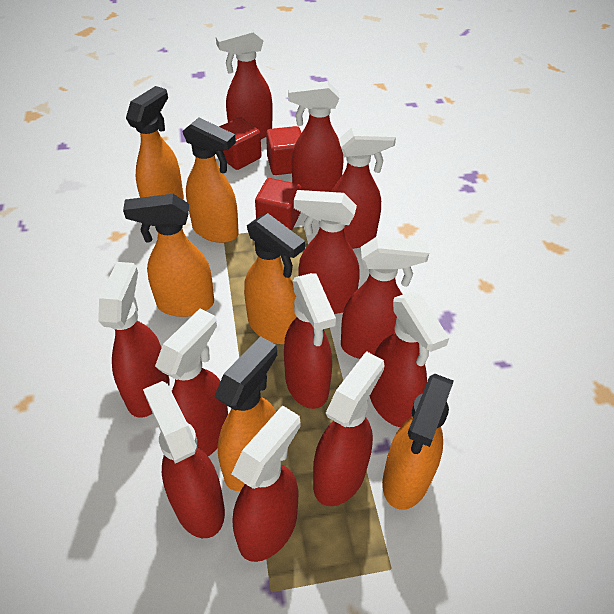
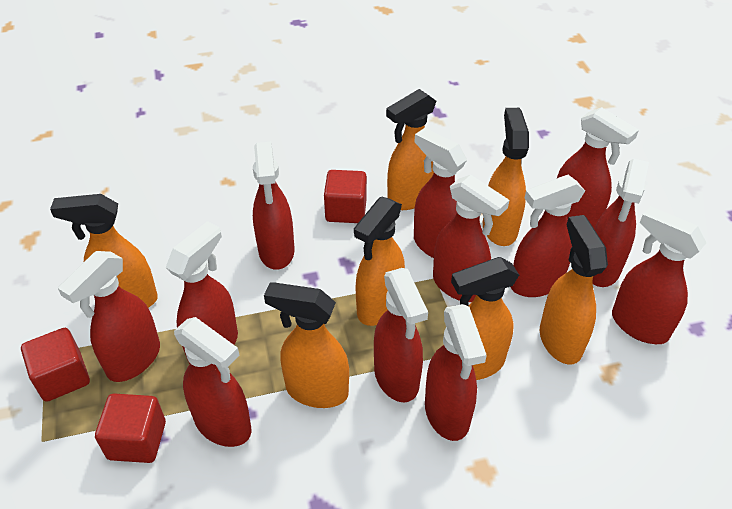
orange spray bottle: 6 -> 7

